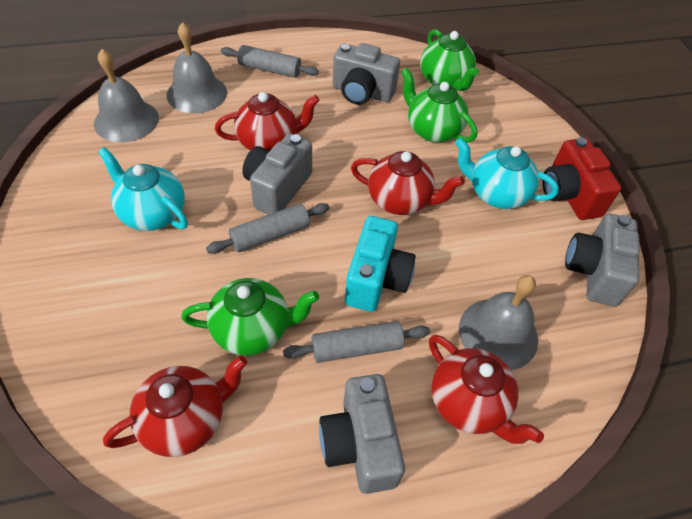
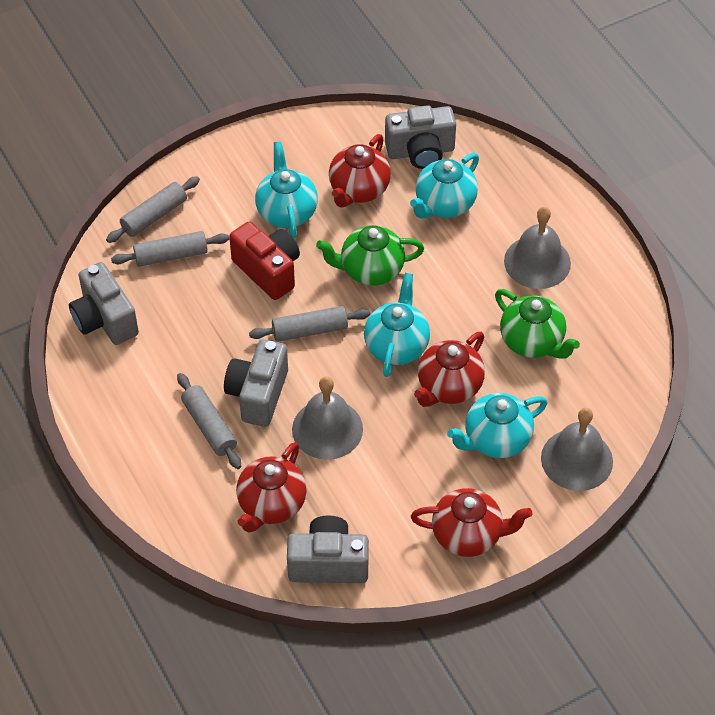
green teapot: 3 -> 2
grey rolling pin: 3 -> 4
turquoise camera: 1 -> 0
turquoise teapot: 2 -> 4

